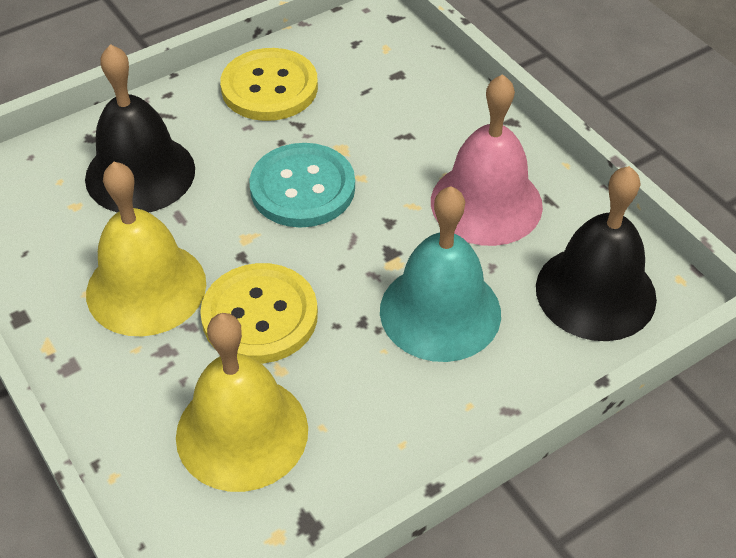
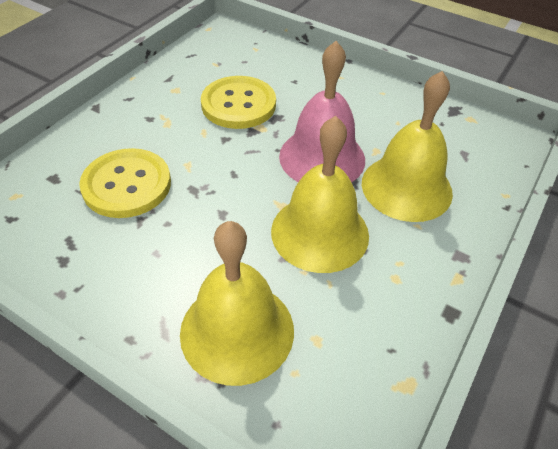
black bell: 2 -> 0
turquoise bell: 1 -> 0
turquoise button: 1 -> 0
yellow bell: 2 -> 3

